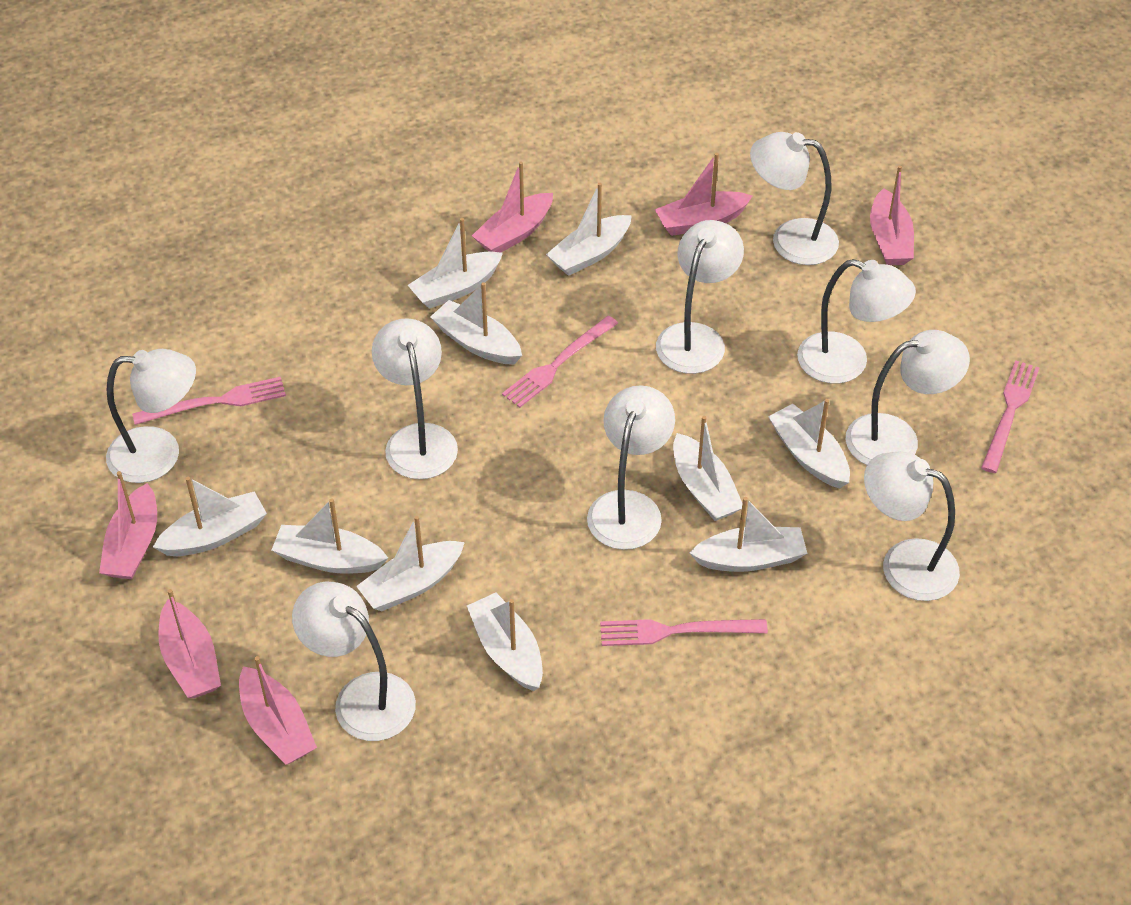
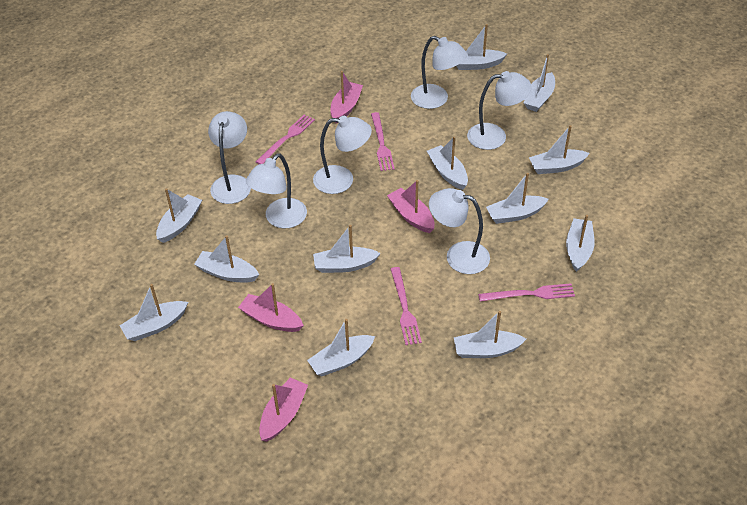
pink boat: 6 -> 4
white boat: 10 -> 12
white lamp: 9 -> 6

